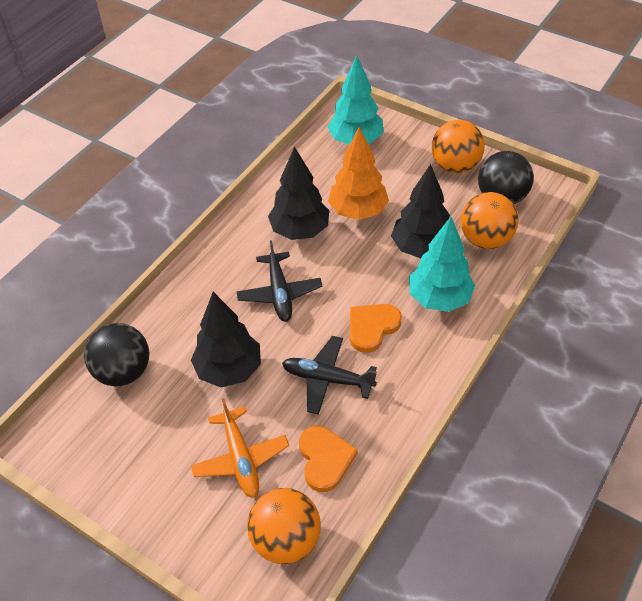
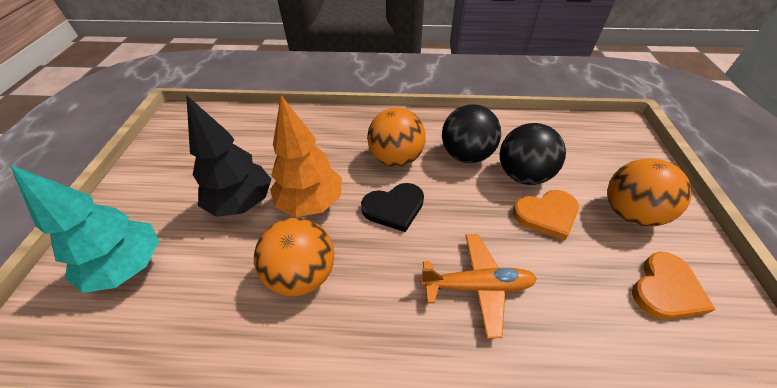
black heart: 0 -> 1
black plane: 2 -> 0
black tree: 3 -> 1
turquoise tree: 2 -> 1

